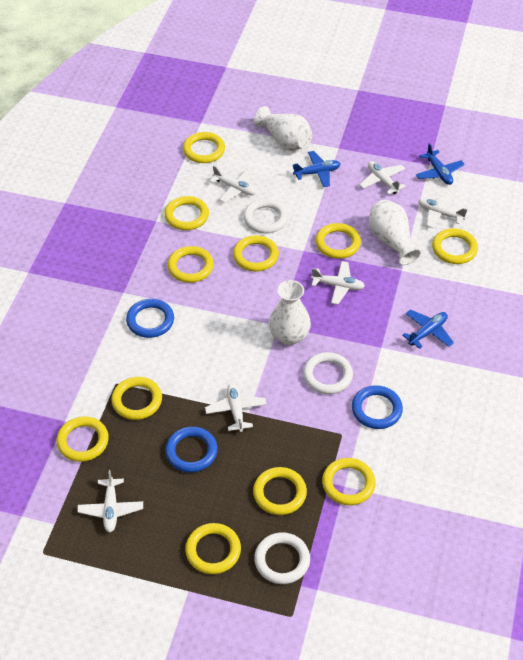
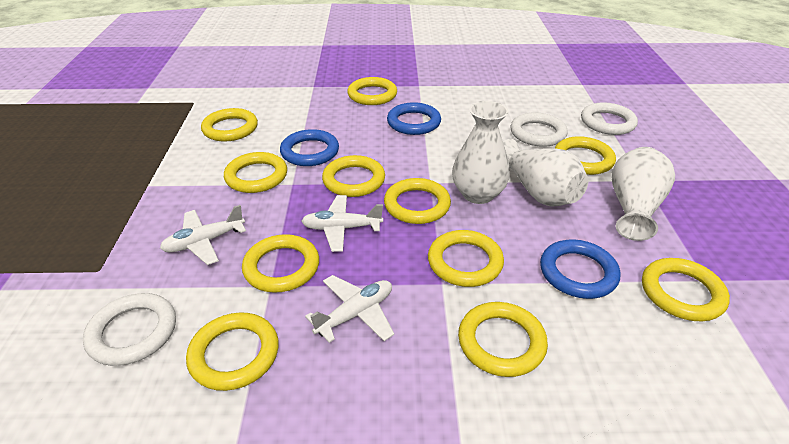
blue plane: 3 -> 0
white plane: 6 -> 3

